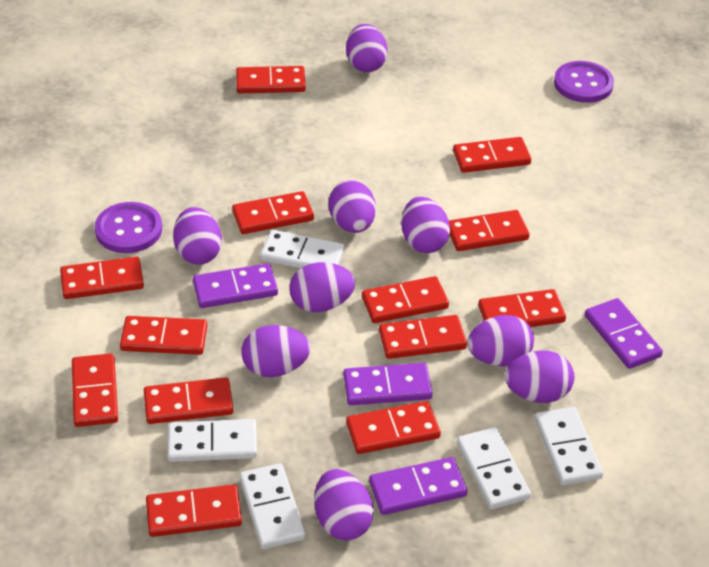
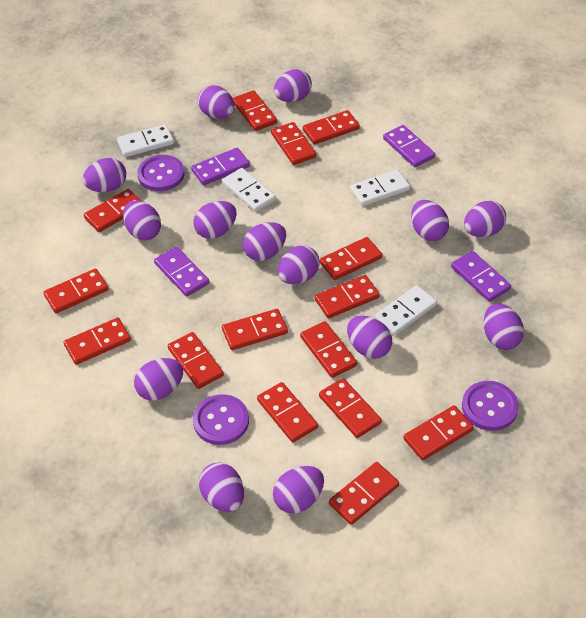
purple button: 2 -> 3
purple egg: 9 -> 14
red domino: 13 -> 15
white domino: 5 -> 4

